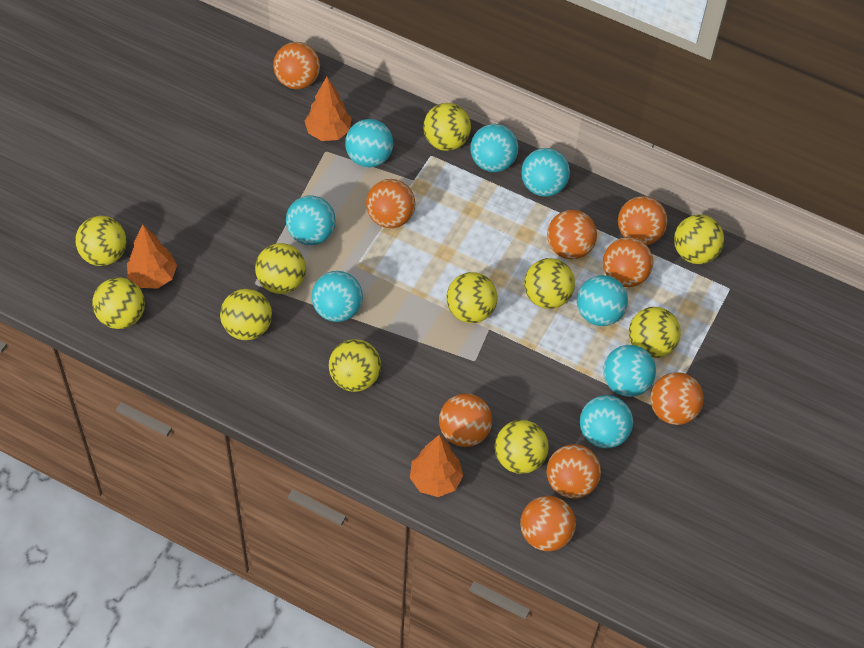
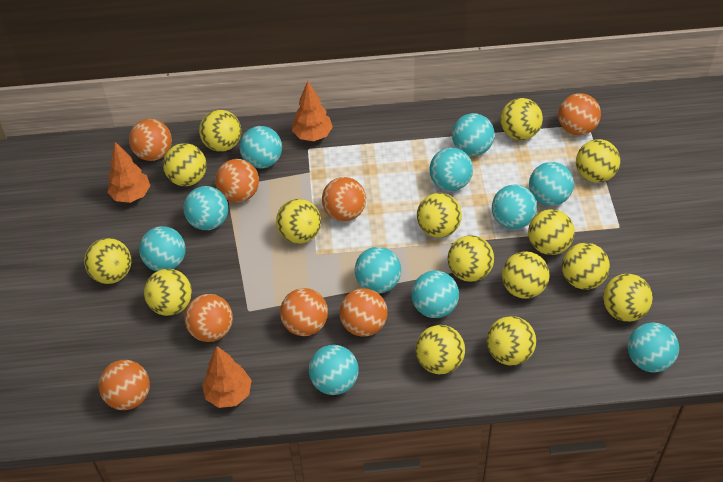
orange ball: 9 -> 8
turquoise ball: 8 -> 11
yellow ball: 11 -> 15

